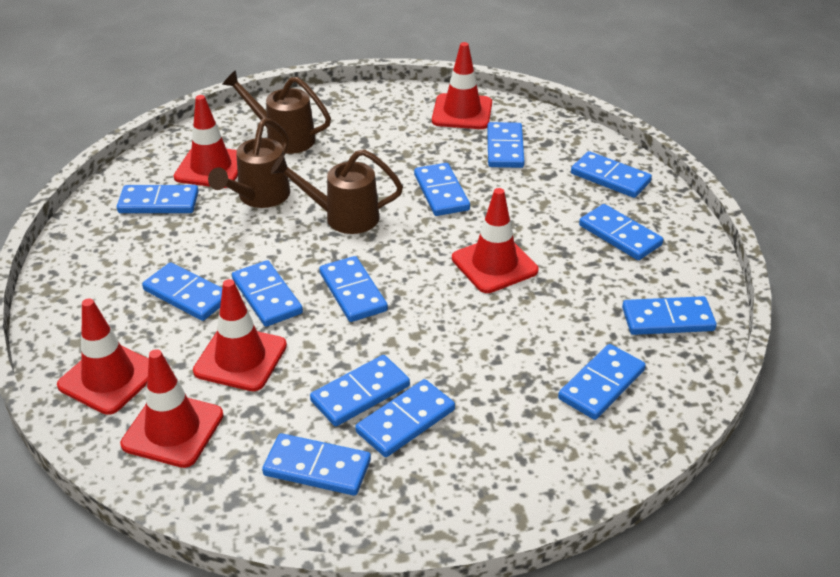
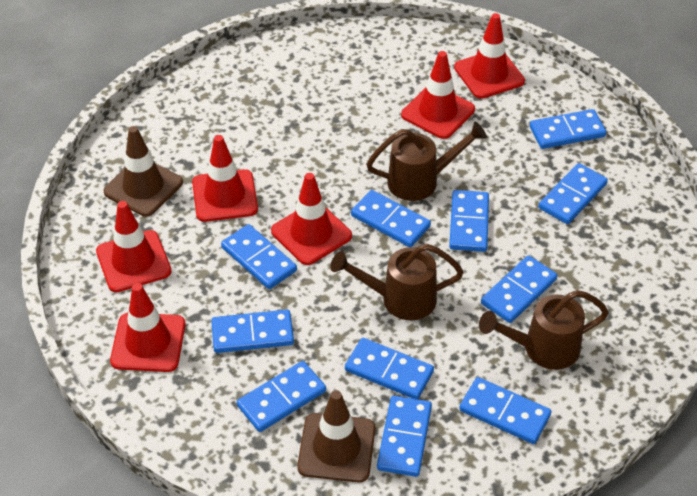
blue domino: 13 -> 11
brown traffic cone: 0 -> 2

